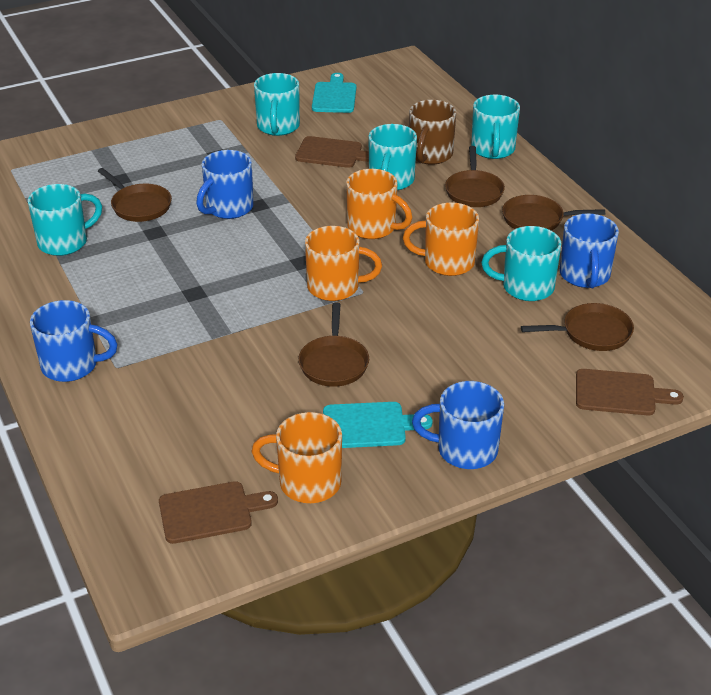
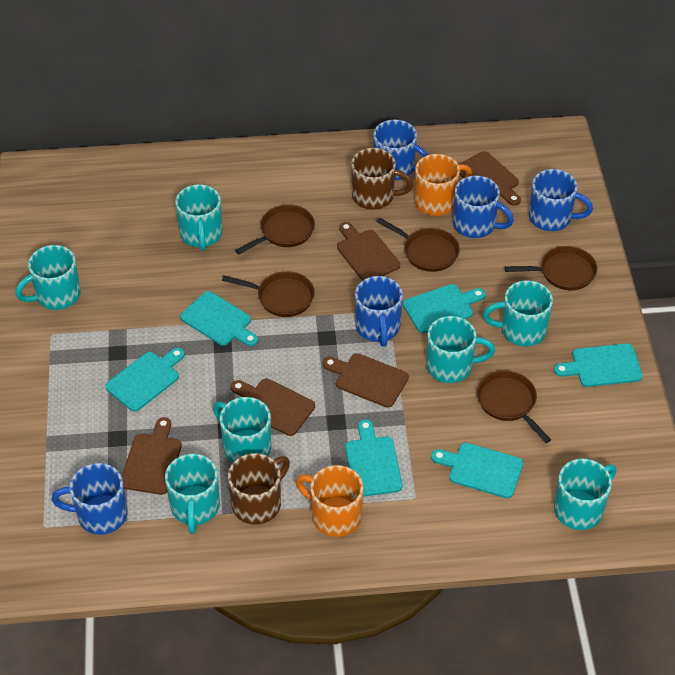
blue mug: 4 -> 5
brown cutting board: 3 -> 5
brown mug: 1 -> 2
orange mug: 4 -> 2
turquoise cutting board: 2 -> 6
turquoise mug: 5 -> 7

